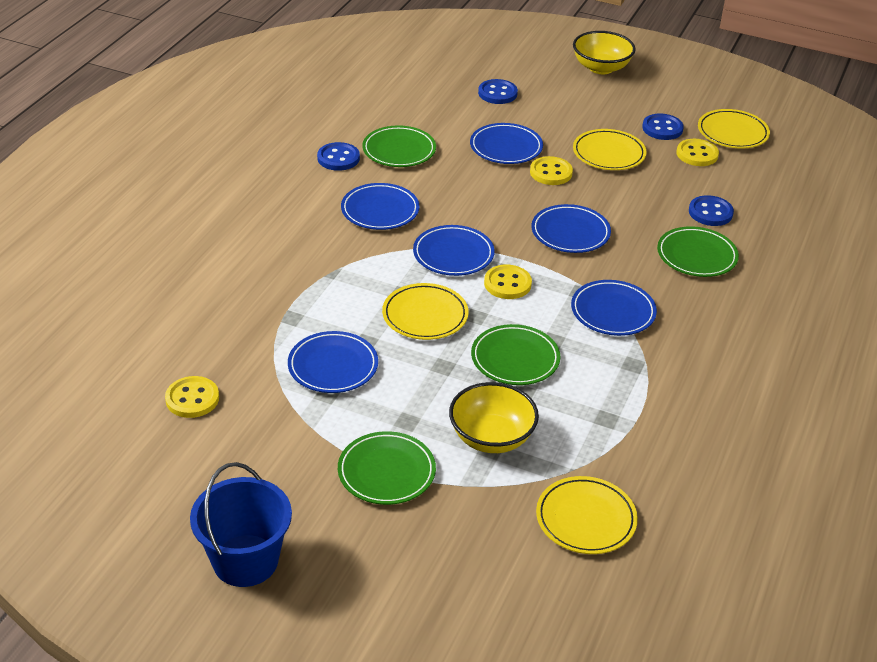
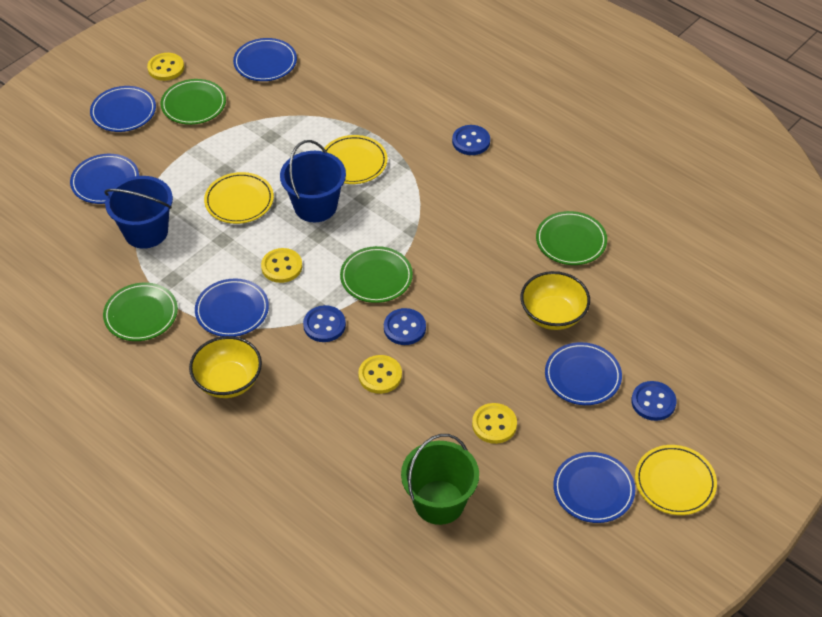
blue bucket: 1 -> 2
green bucket: 0 -> 1
yellow plate: 4 -> 3

